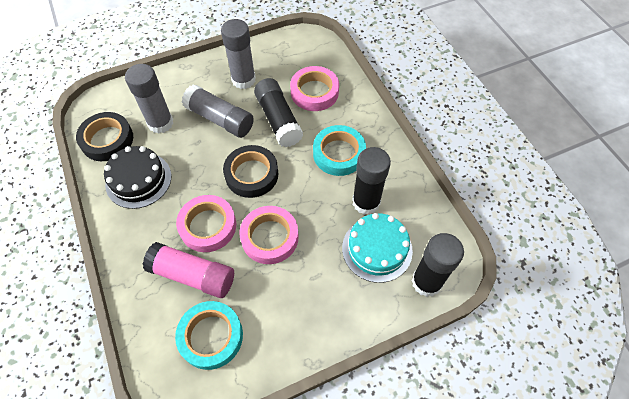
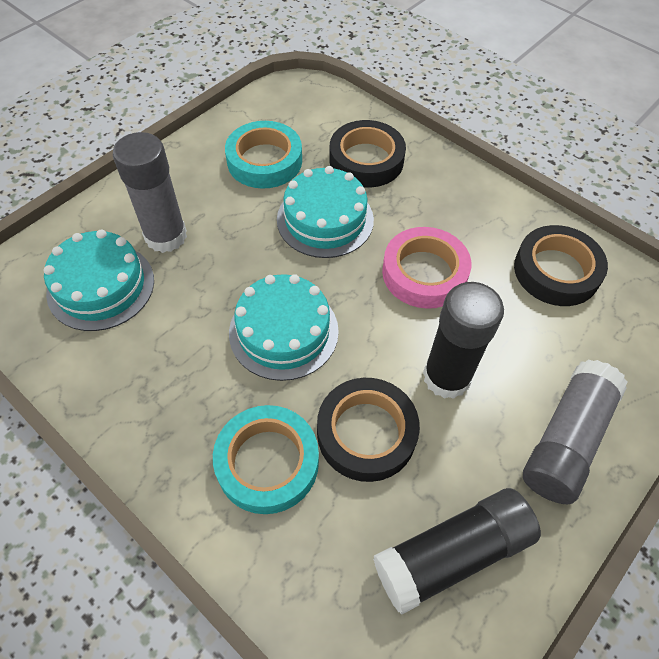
black cake: 1 -> 0
black glue stick: 3 -> 2
black tape: 2 -> 3
grey glue stick: 3 -> 2
pink glue stick: 1 -> 0
pink tape: 3 -> 1
turquoise cake: 1 -> 3

